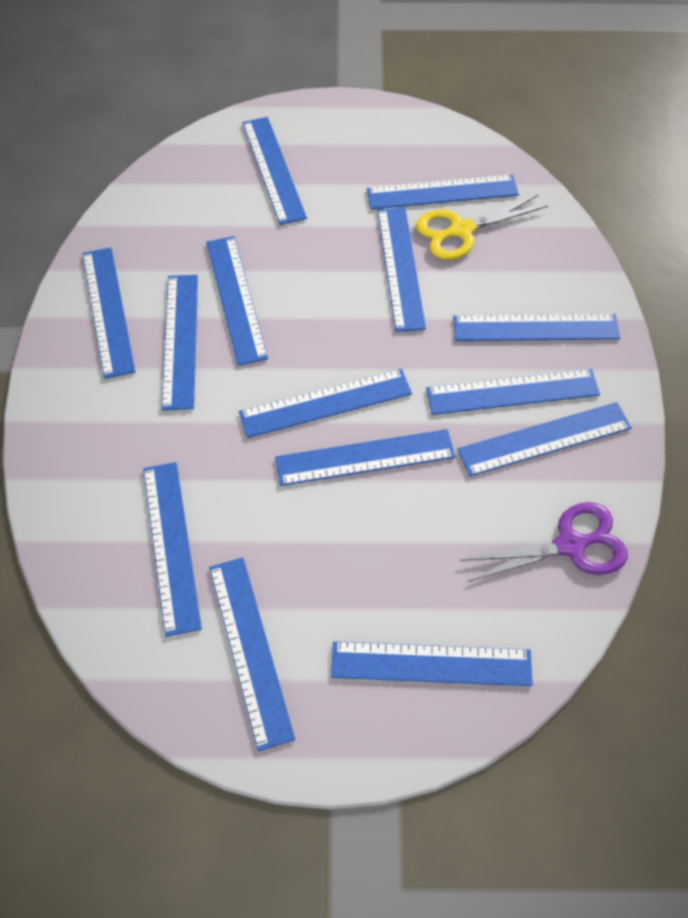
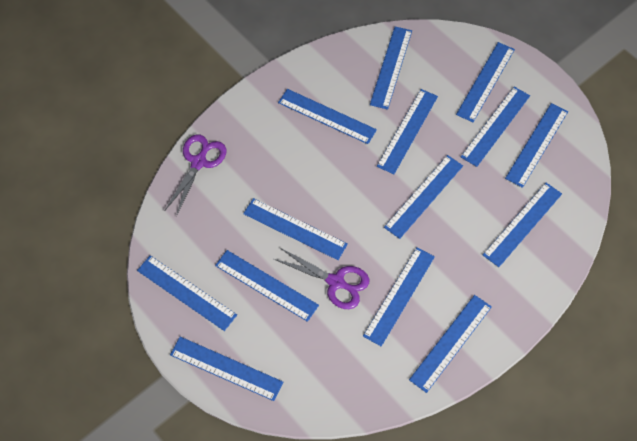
purple scissors: 1 -> 2
yellow scissors: 1 -> 0

